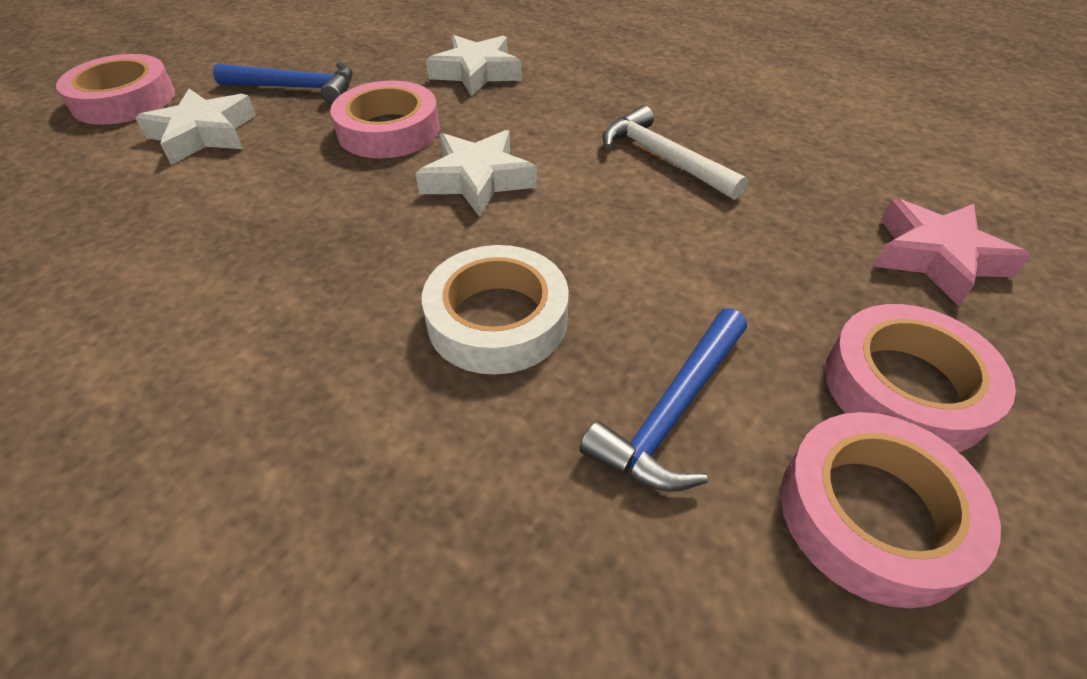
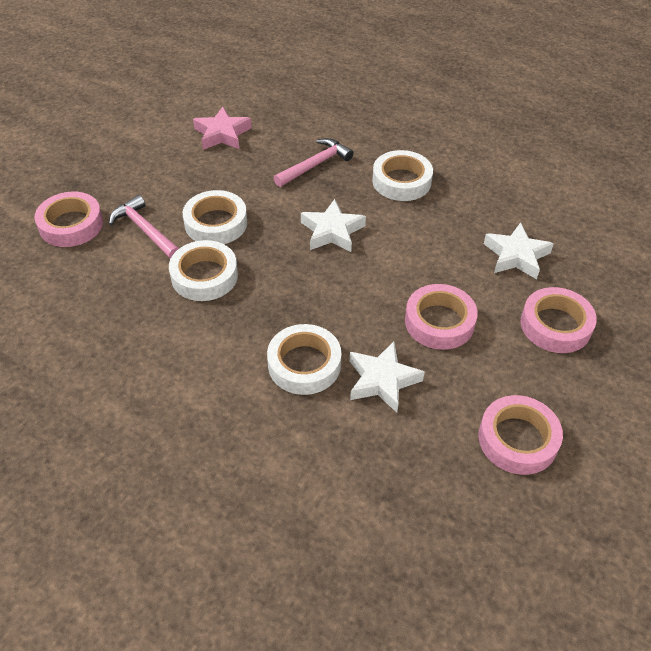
blue hammer: 2 -> 0
pink hammer: 0 -> 2
white hammer: 1 -> 0
white tape: 1 -> 4

